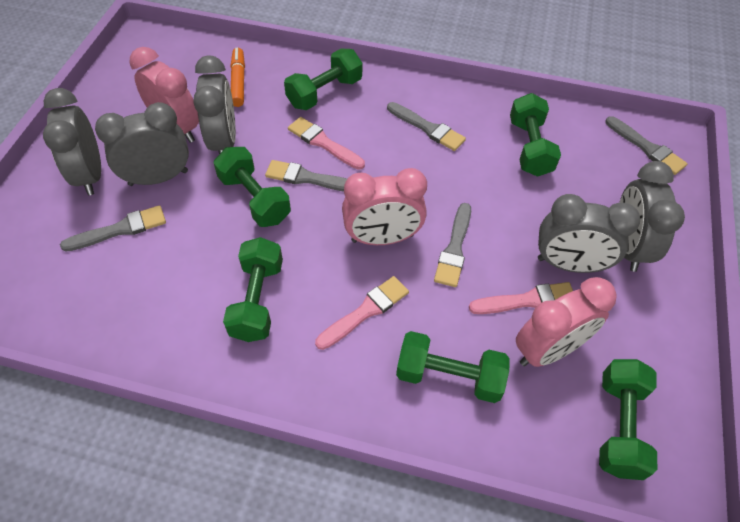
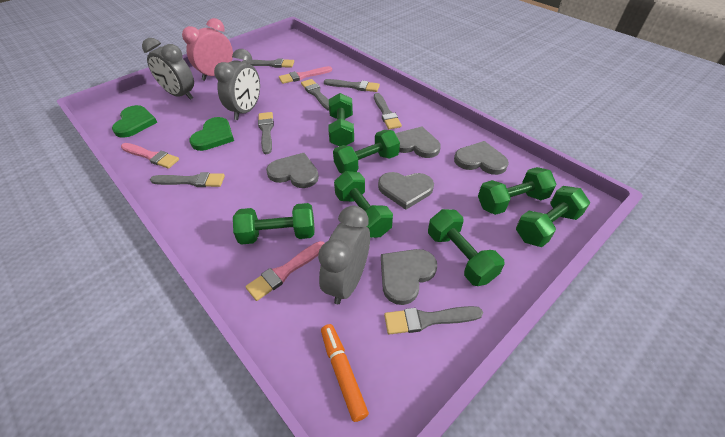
green dumbbell: 6 -> 7
green heart: 0 -> 2
grey brush: 5 -> 7
grey clock: 5 -> 3
grey heart: 0 -> 5
pink clock: 3 -> 1

